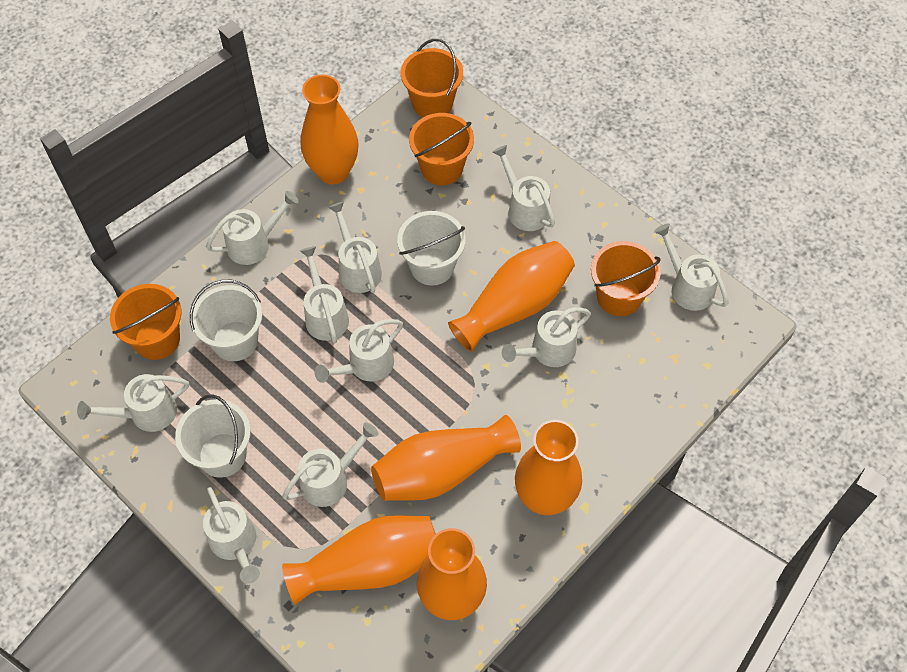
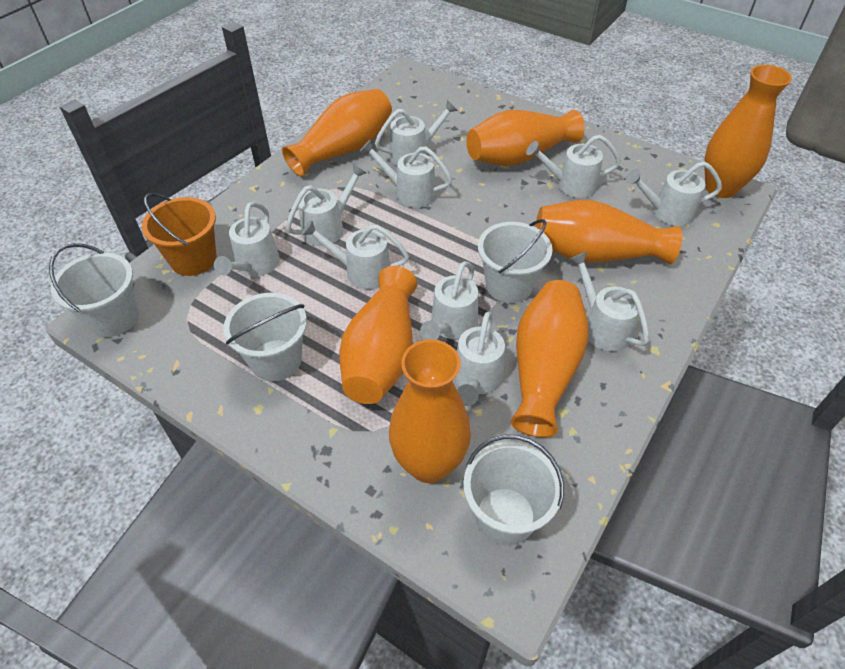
orange bucket: 4 -> 1
orange vase: 6 -> 7
white bucket: 3 -> 4

